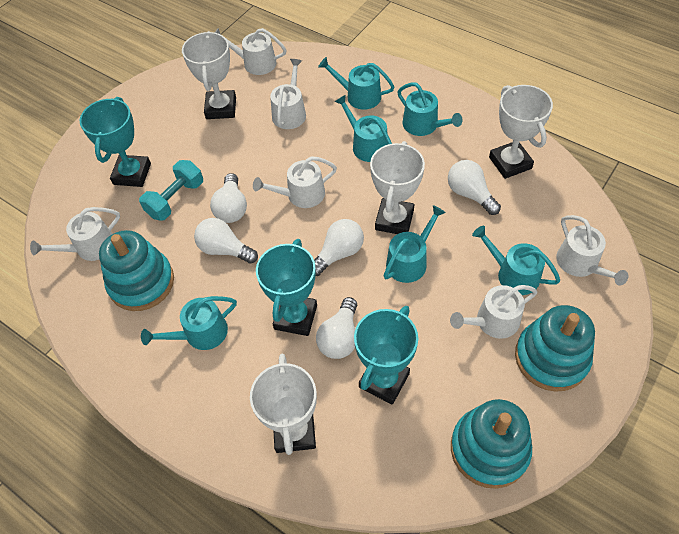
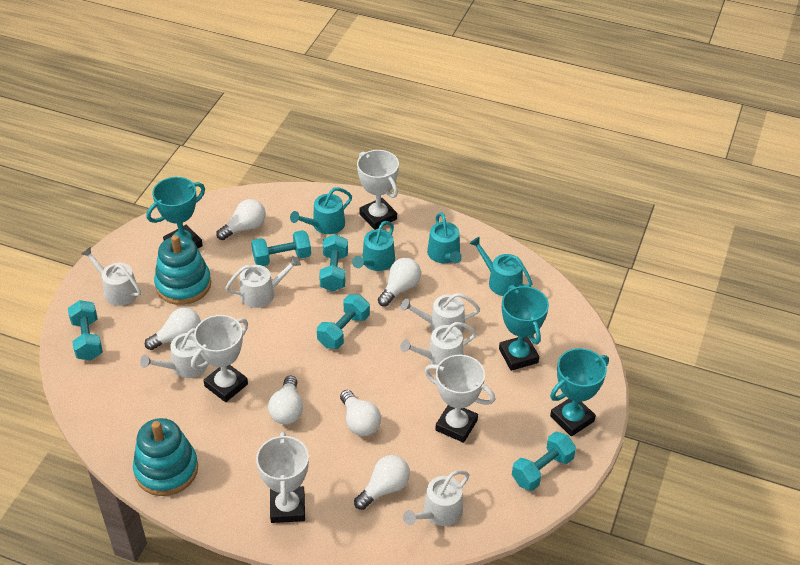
turquoise dumbbell: 1 -> 5
turquoise stacking toy: 3 -> 2
turquoise watering can: 6 -> 4
white light bulb: 5 -> 6

